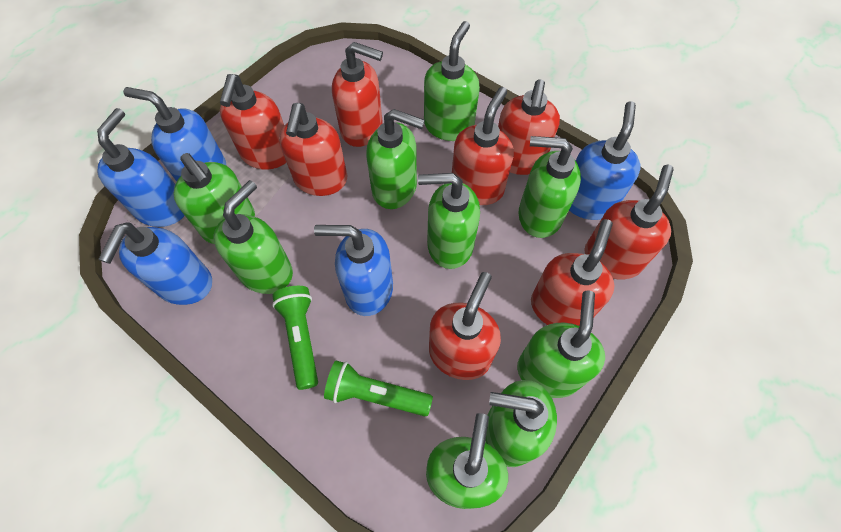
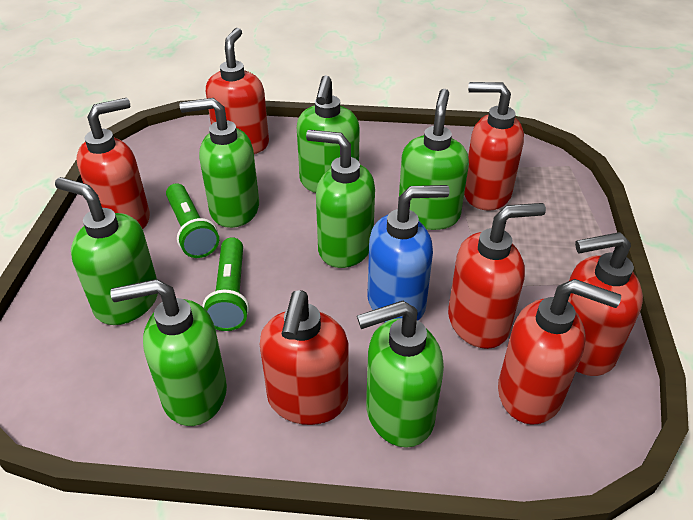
blue soap dispenser: 5 -> 1
green soap dispenser: 9 -> 7
red soap dispenser: 8 -> 7

